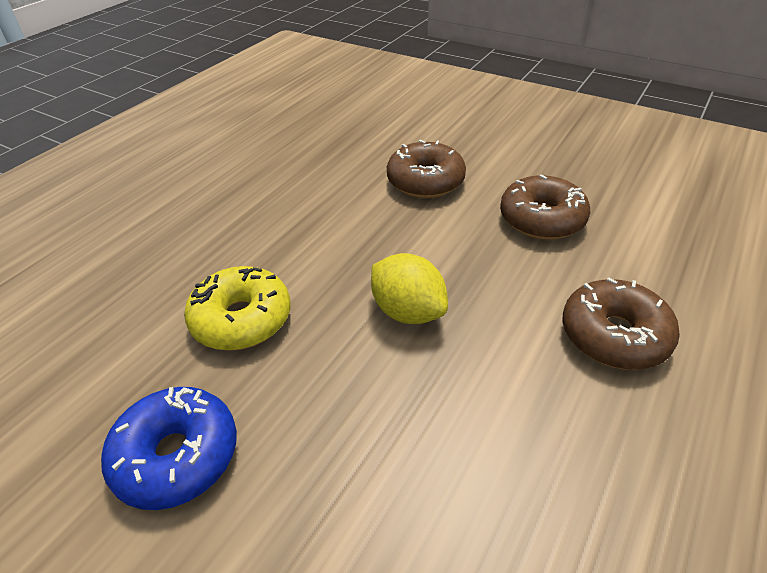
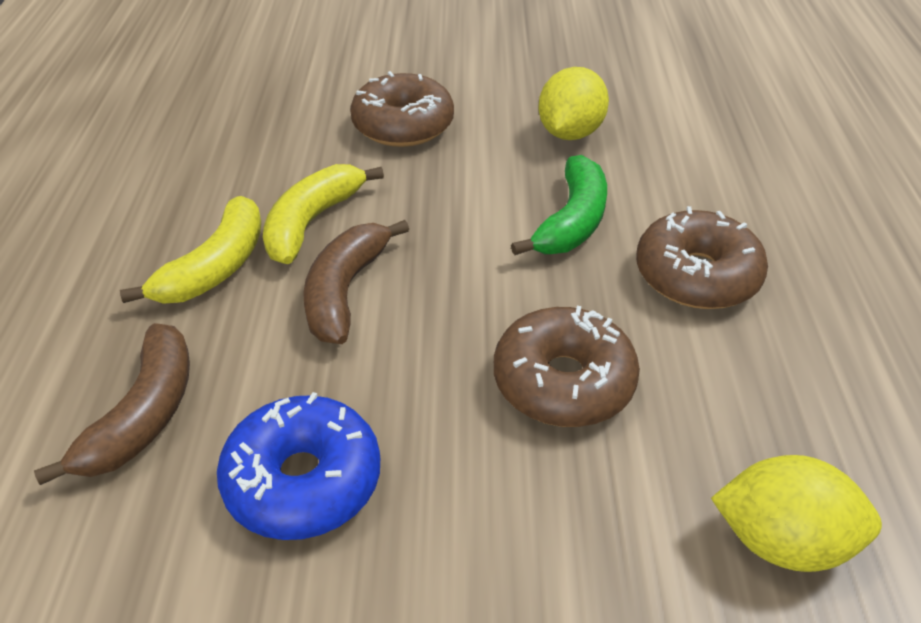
brown banana: 0 -> 2
green banana: 0 -> 1
yellow banana: 0 -> 2
yellow donut: 1 -> 0
yellow lemon: 1 -> 2

